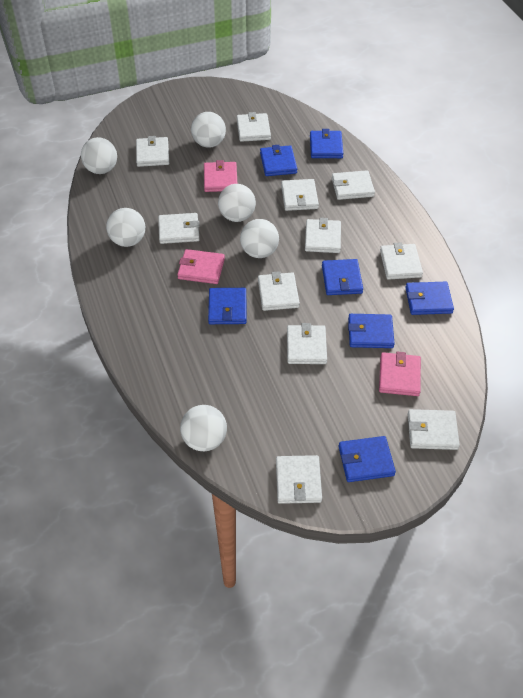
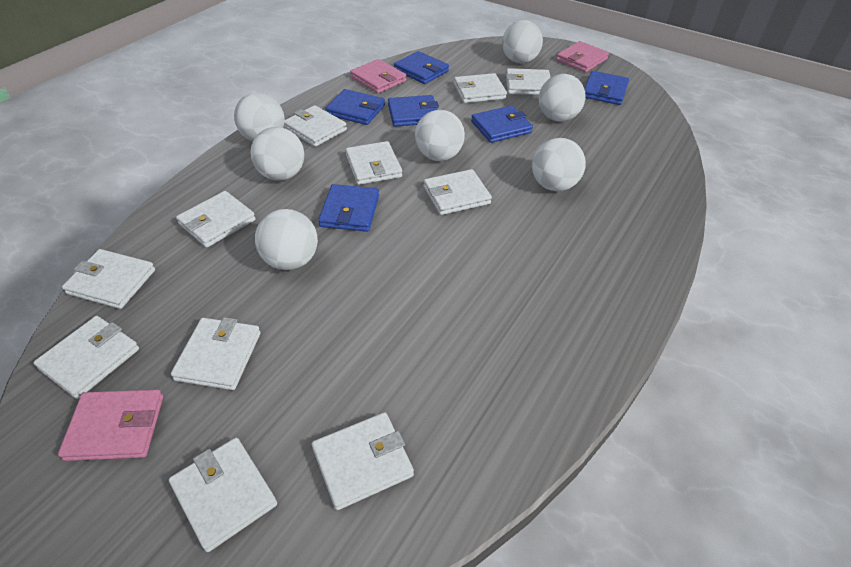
blue wallet: 7 -> 6
white ball: 6 -> 7

